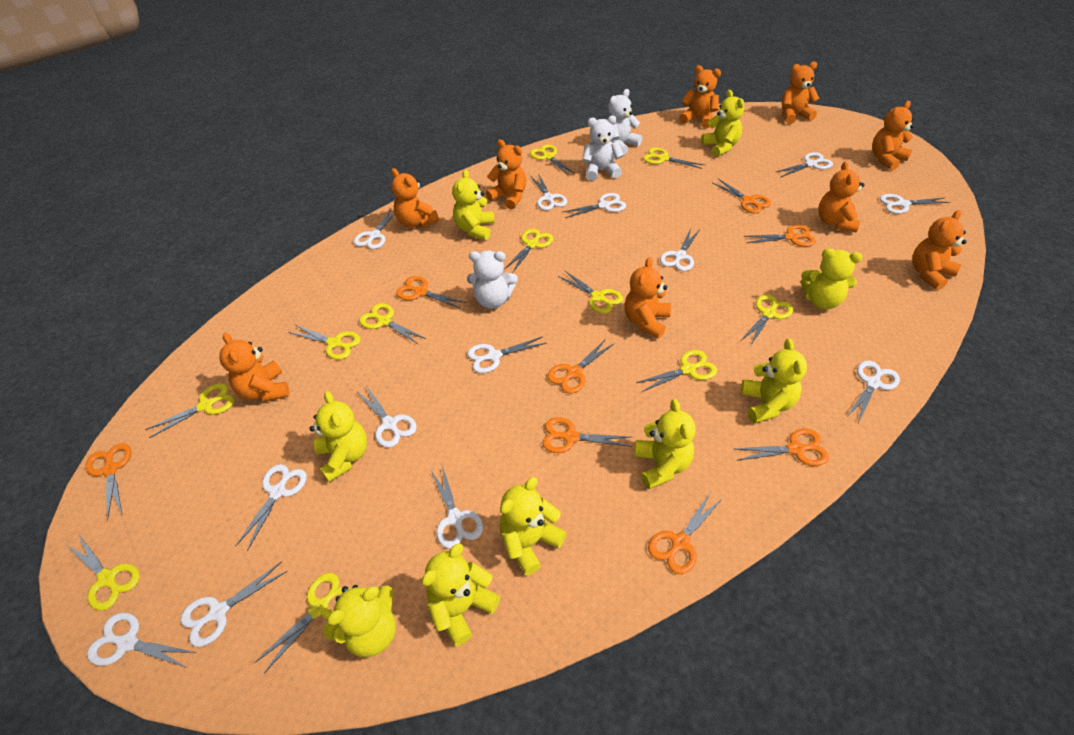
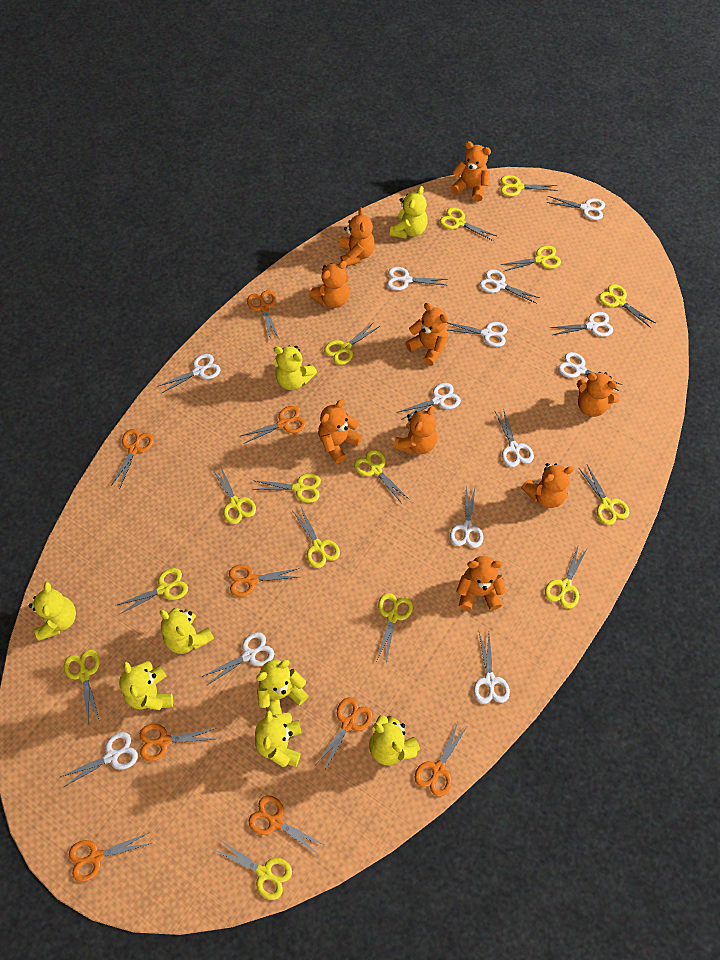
orange scissors: 8 -> 9
white teddy bear: 3 -> 0
yellow scissors: 11 -> 15
yellow teddy bear: 9 -> 8

